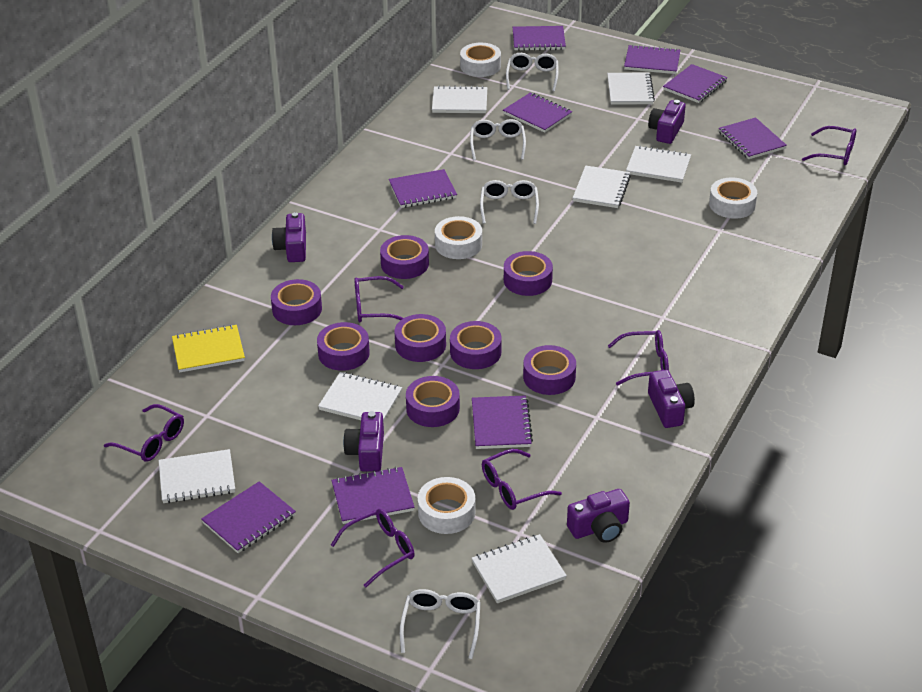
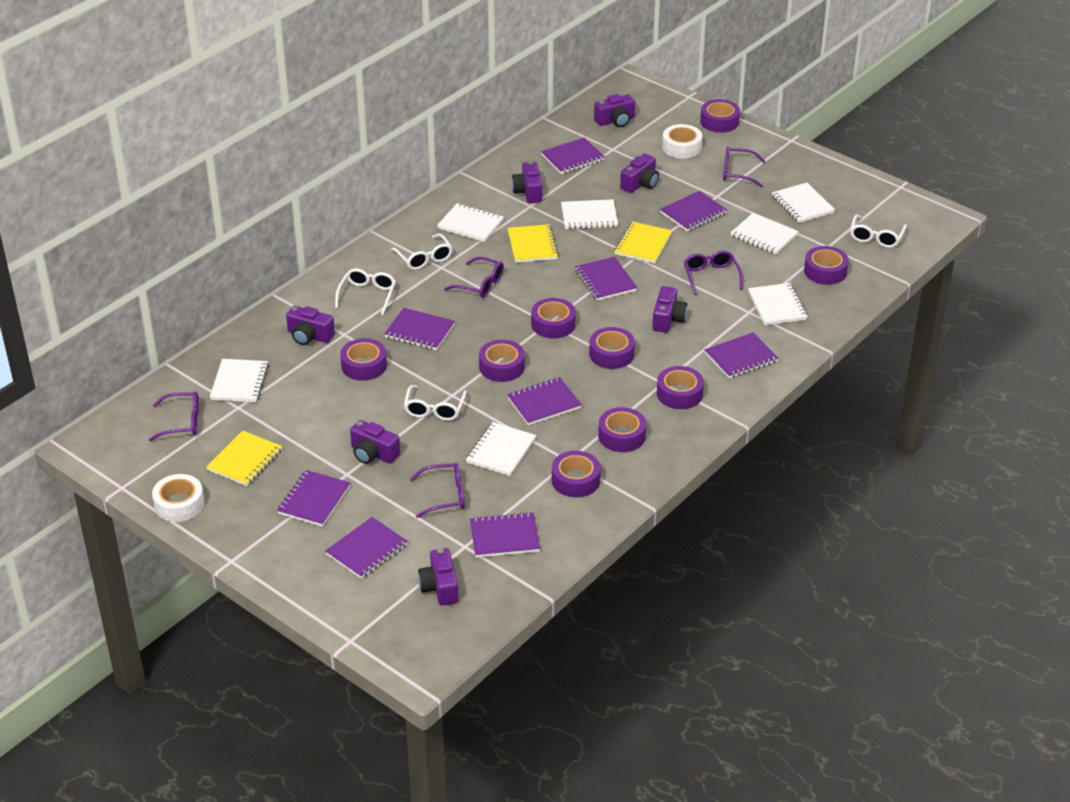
purple camera: 5 -> 7
purple glasses: 6 -> 5
purple tape: 8 -> 9
white tape: 4 -> 2
yellow notebook: 1 -> 3

